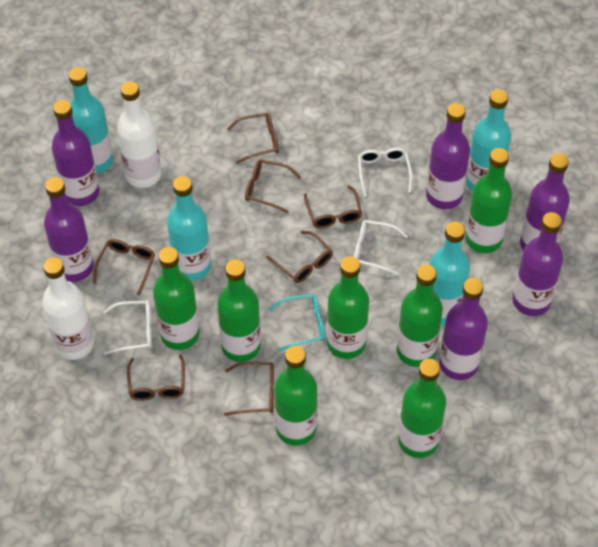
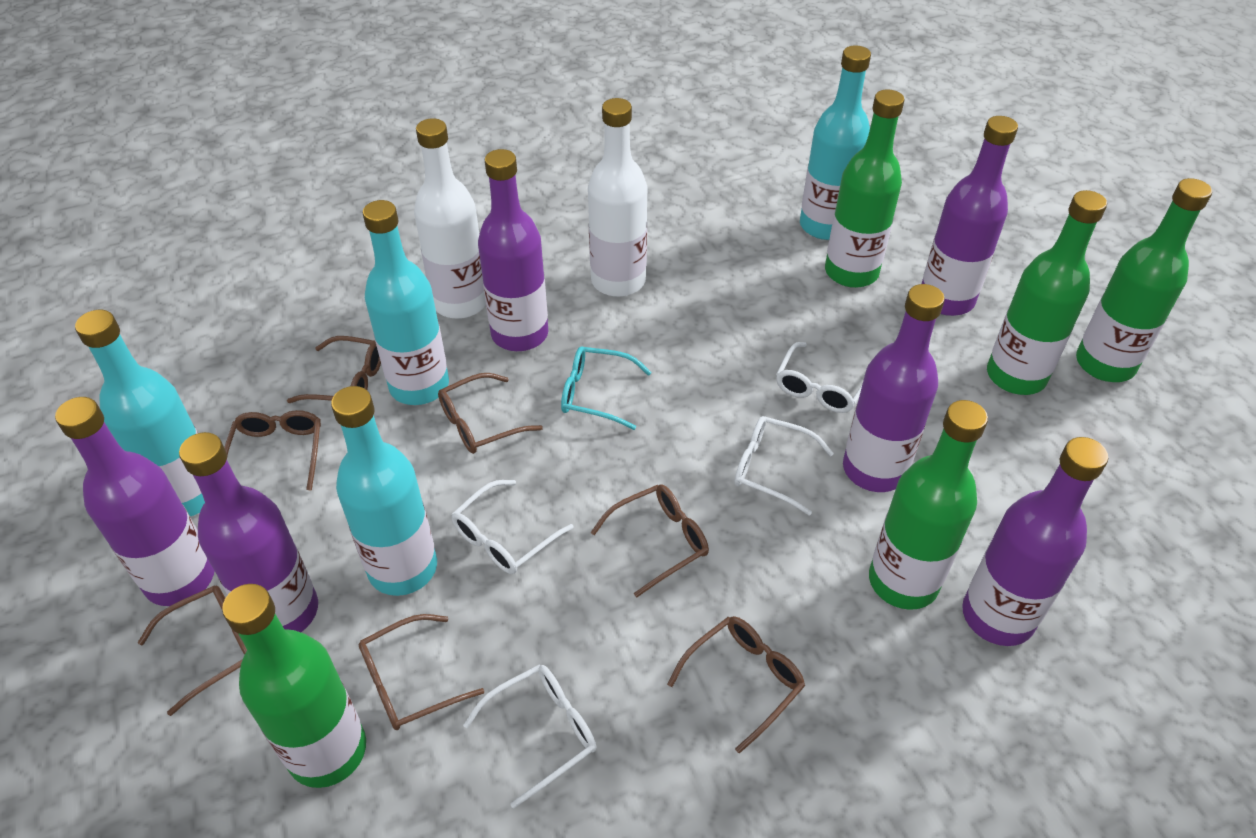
green bottle: 7 -> 5
white glasses: 3 -> 4

